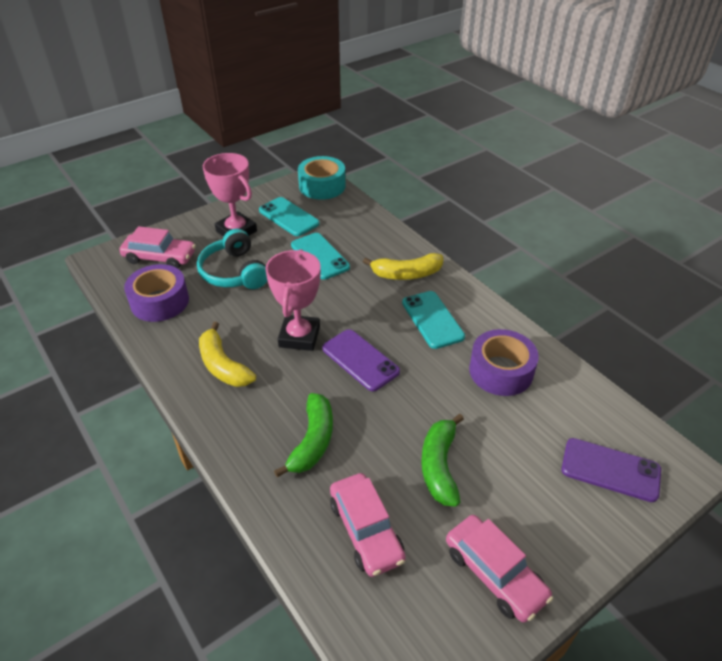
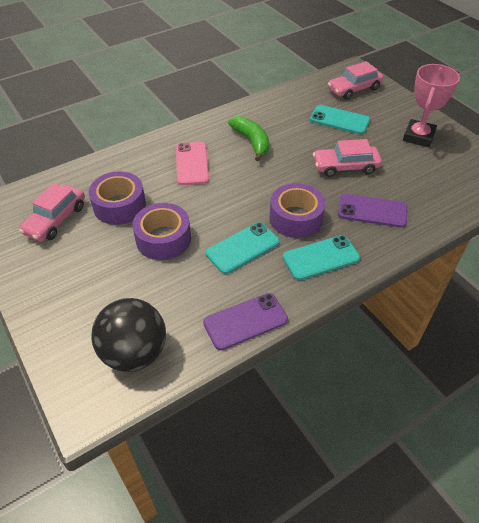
black ball: 0 -> 1
green banana: 2 -> 1
pink phone: 0 -> 1
pink trophy: 2 -> 1
purple tape: 2 -> 3
turquoise headphones: 1 -> 0
turquoise tape: 1 -> 0
yellow banana: 2 -> 0

